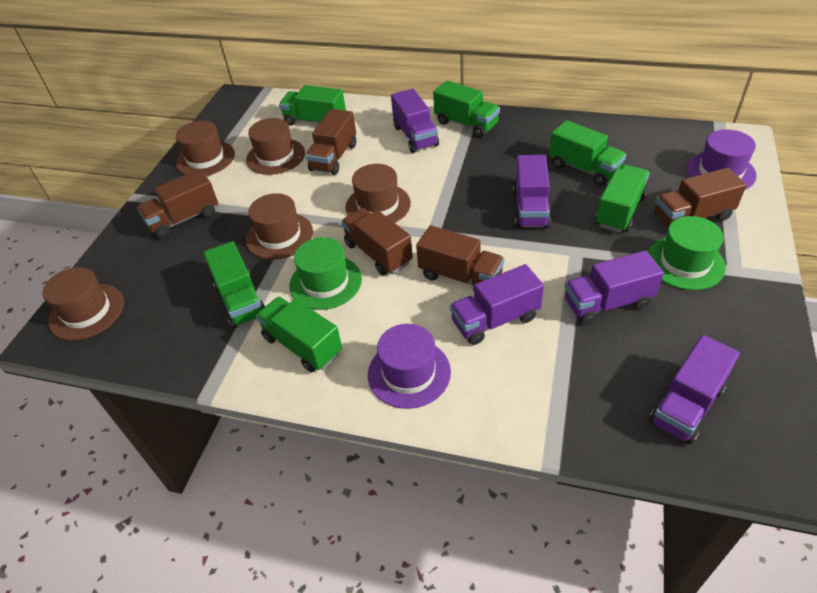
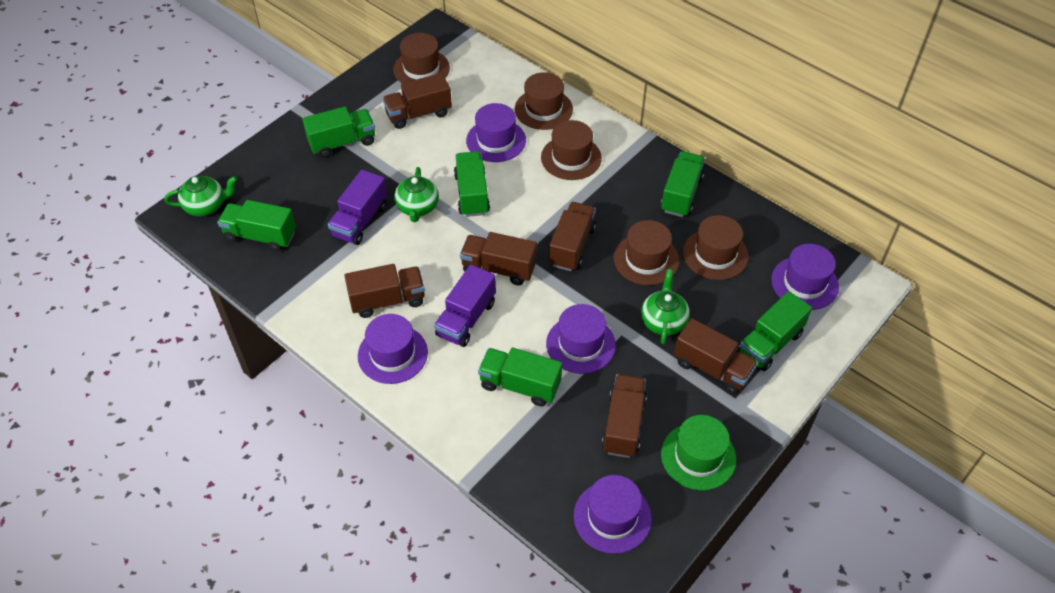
brown truck: 5 -> 6
green hat: 2 -> 1
green teapot: 0 -> 3
purple hat: 2 -> 5
purple truck: 5 -> 2

